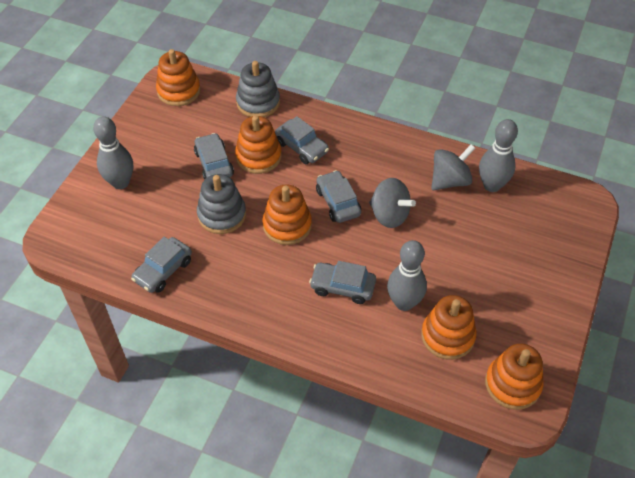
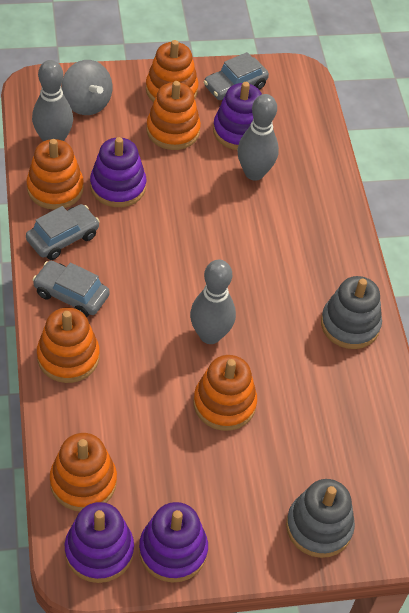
grey car: 5 -> 3
grey spinning top: 2 -> 1
orange stacking toy: 5 -> 6
purple stacking toy: 0 -> 4

